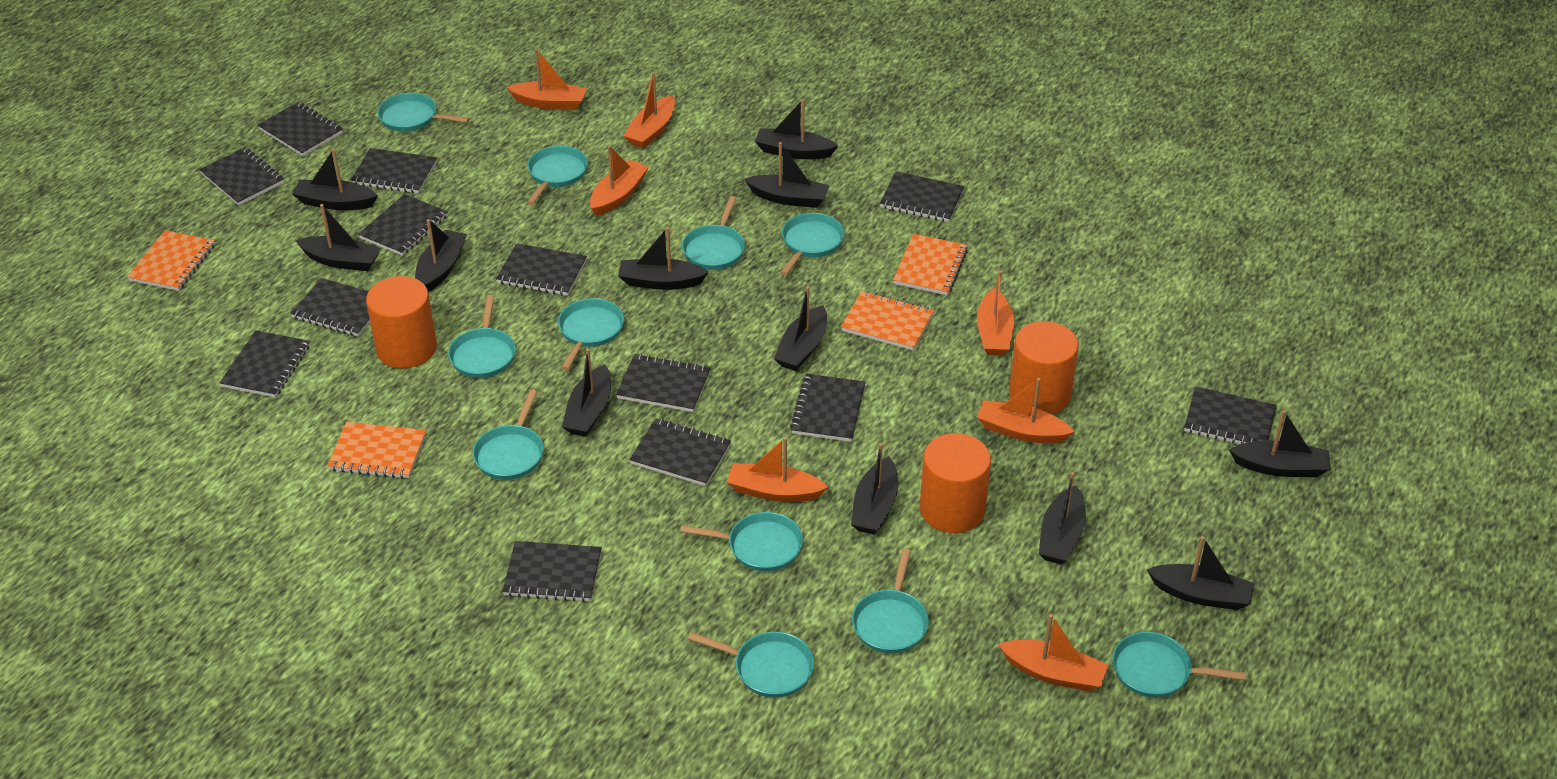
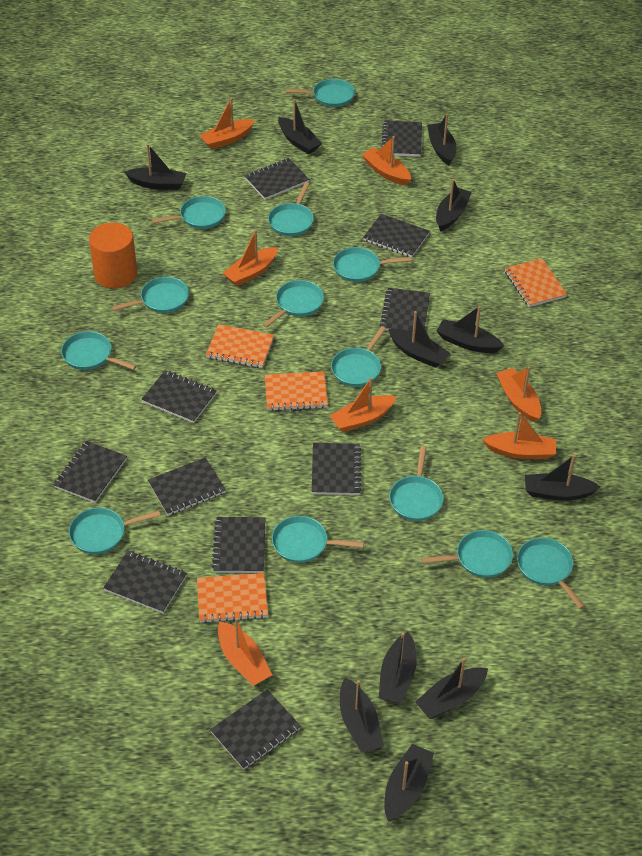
black boat: 12 -> 11
black notebook: 13 -> 11
orange cylinder: 3 -> 1
turquoise pan: 11 -> 13

